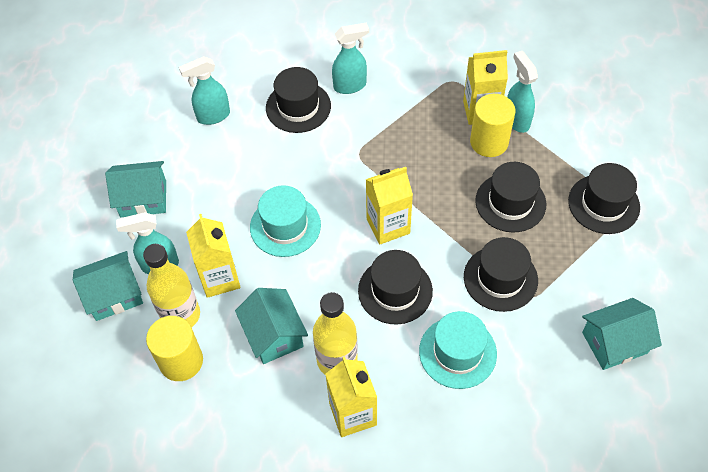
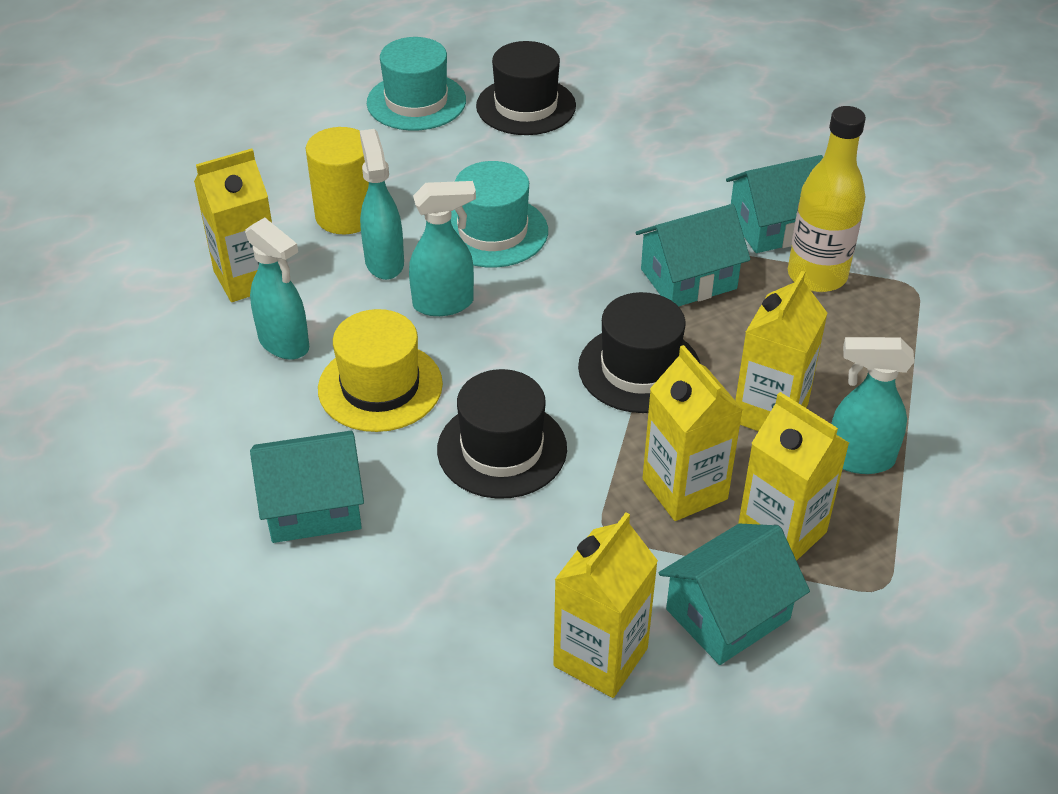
black hat: 5 -> 3
yellow bottle: 2 -> 1
yellow carton: 4 -> 5
yellow cylinder: 2 -> 1
yellow hat: 0 -> 1

